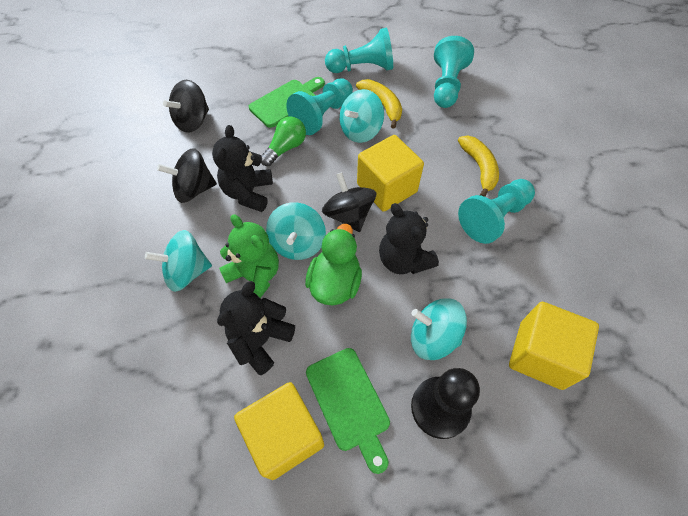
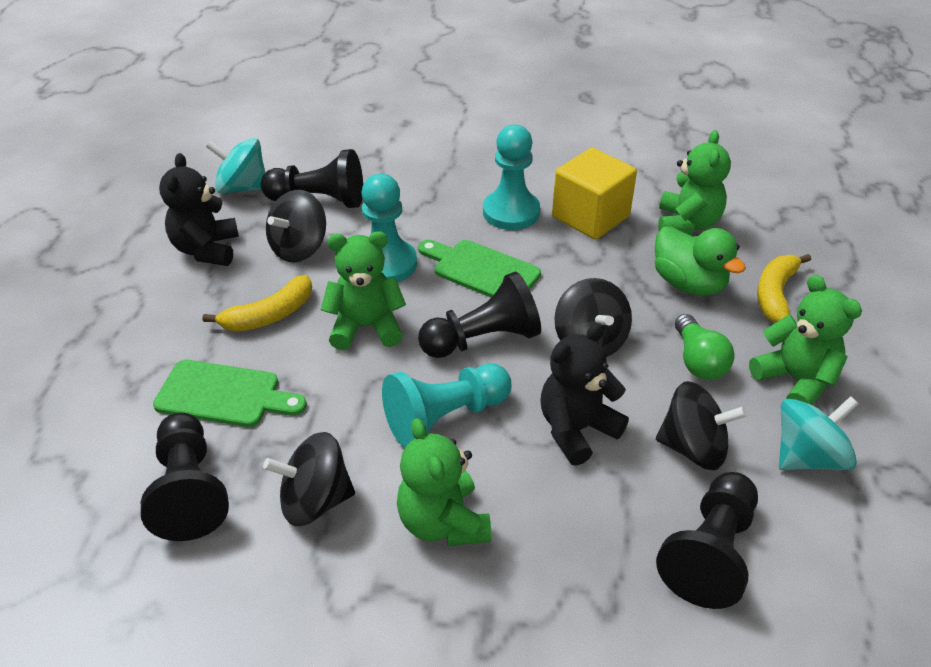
black pawn: 1 -> 4
black spinning top: 3 -> 4
black teddy bear: 3 -> 2
green teddy bear: 1 -> 4
turquoise pawn: 4 -> 3
turquoise spinning top: 4 -> 2
yellow cube: 3 -> 1

